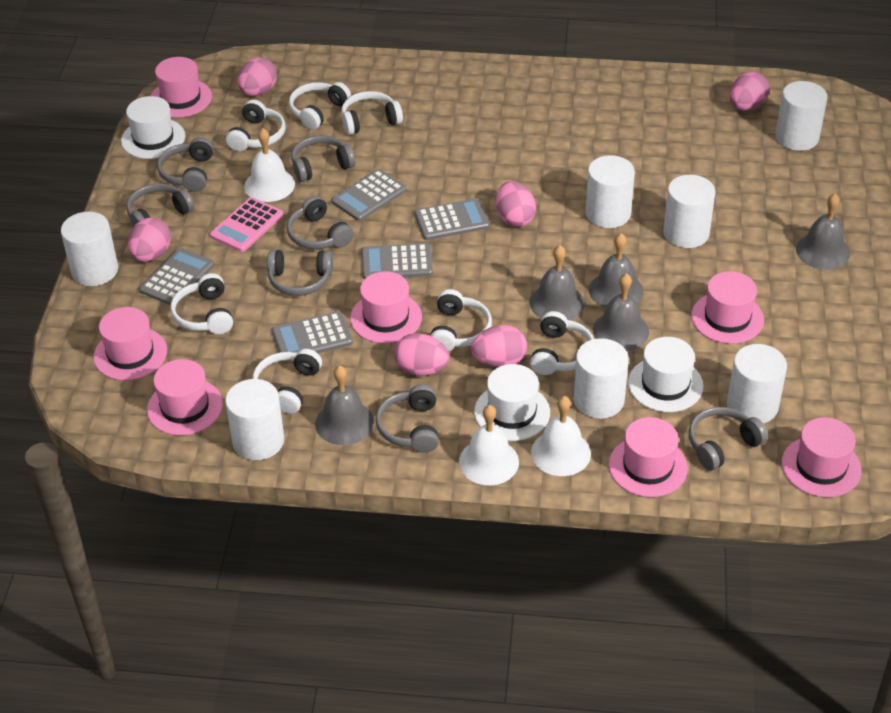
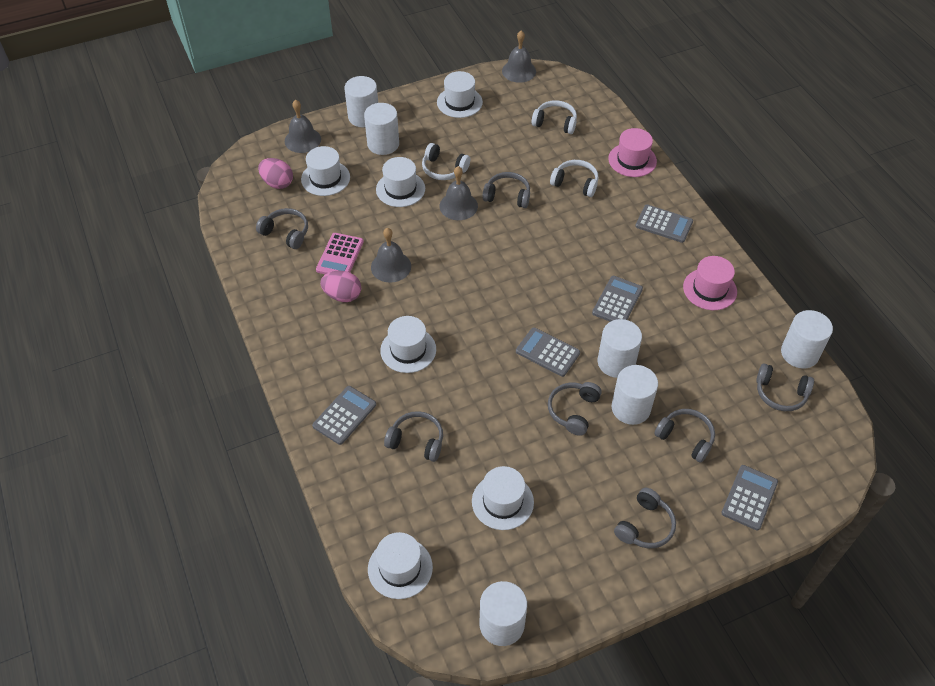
grey bell: 5 -> 4
pink egg: 6 -> 2
pink hat: 7 -> 2
white bell: 3 -> 0
white cylinder: 7 -> 6
white hat: 3 -> 6
white headphones: 7 -> 3

